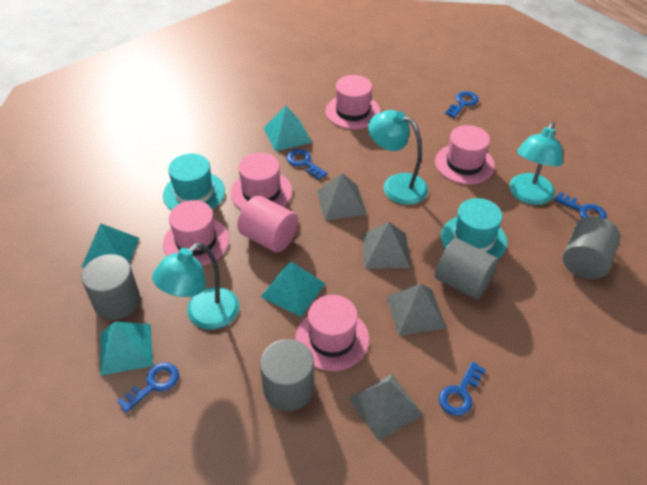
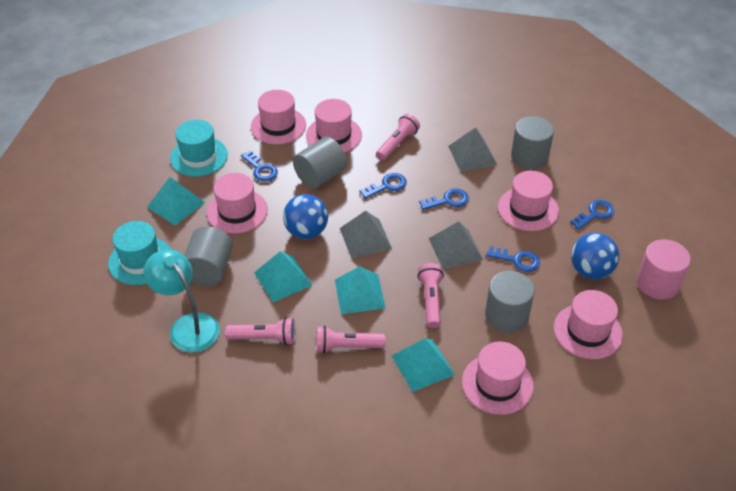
blue ball: 0 -> 2
grey pyramid: 4 -> 3
pink flashlight: 0 -> 4
pink hat: 5 -> 6
turquoise lamp: 3 -> 1

